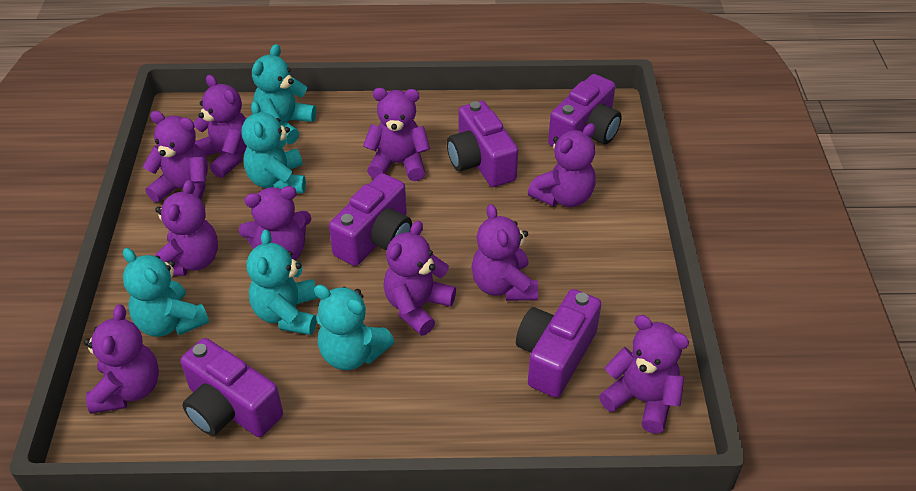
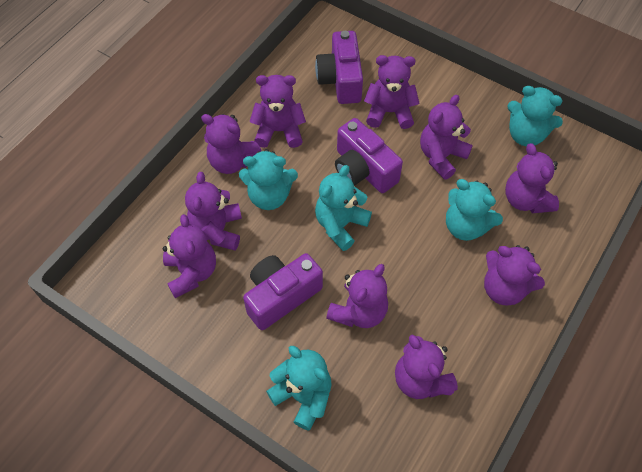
purple camera: 5 -> 3

